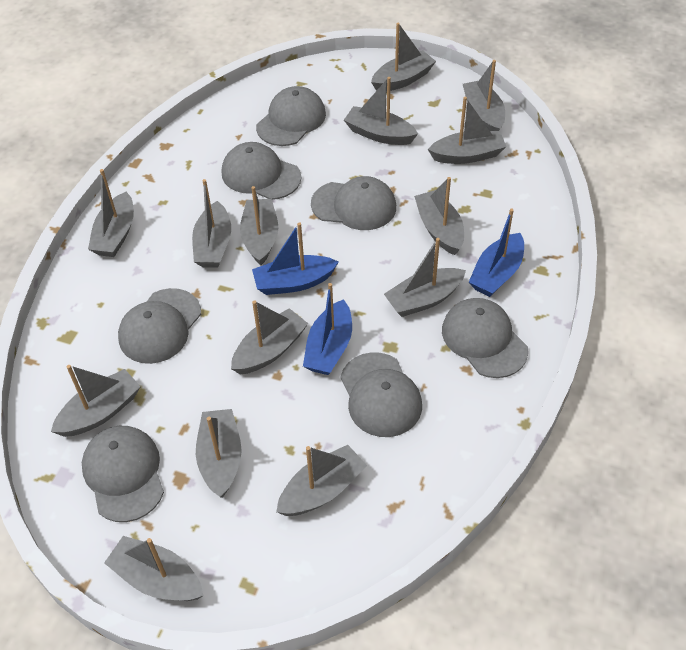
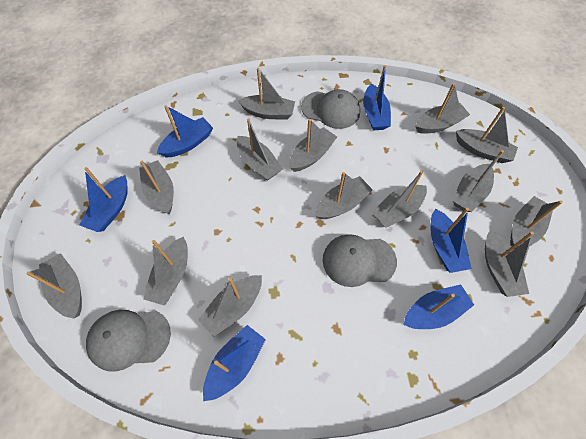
blue boat: 3 -> 6
grey cap: 7 -> 3

